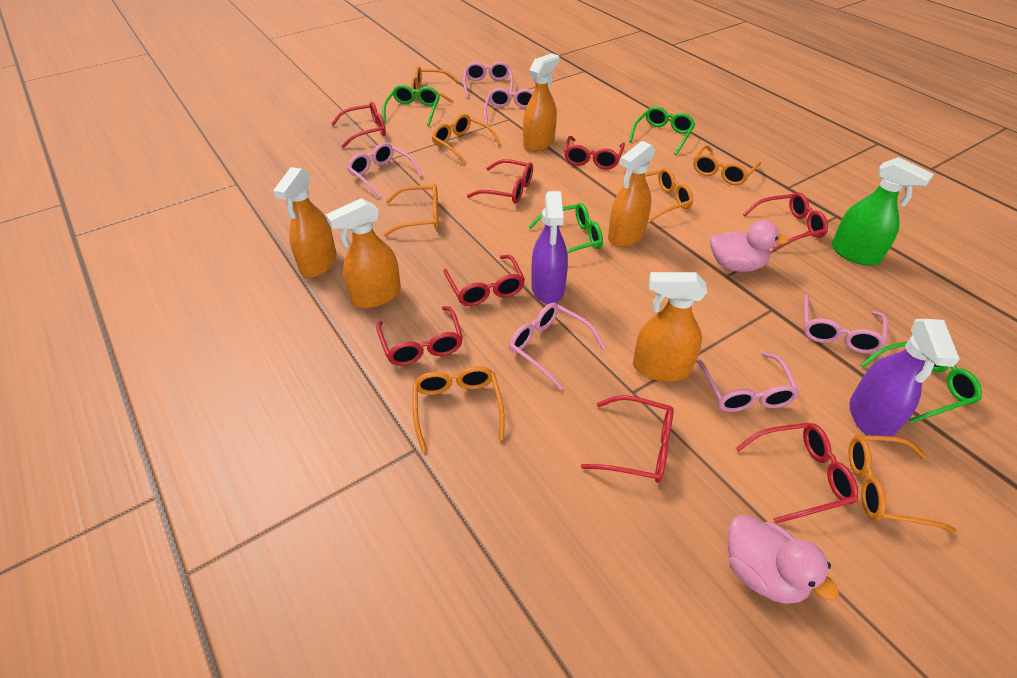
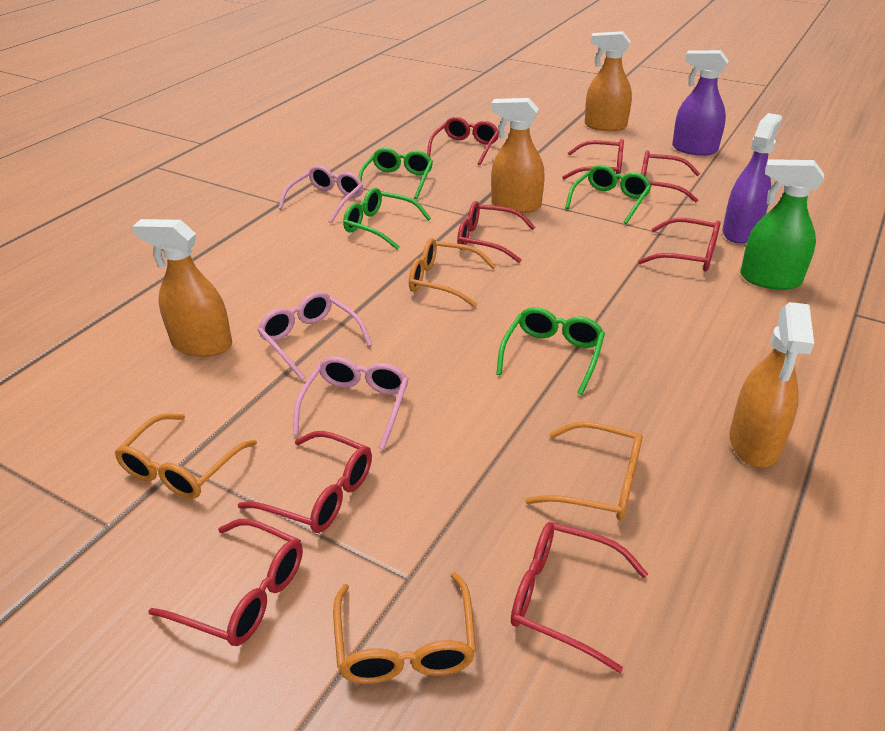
orange glasses: 7 -> 4
orange spray bottle: 5 -> 4
pink duck: 2 -> 0
pink glasses: 6 -> 3

